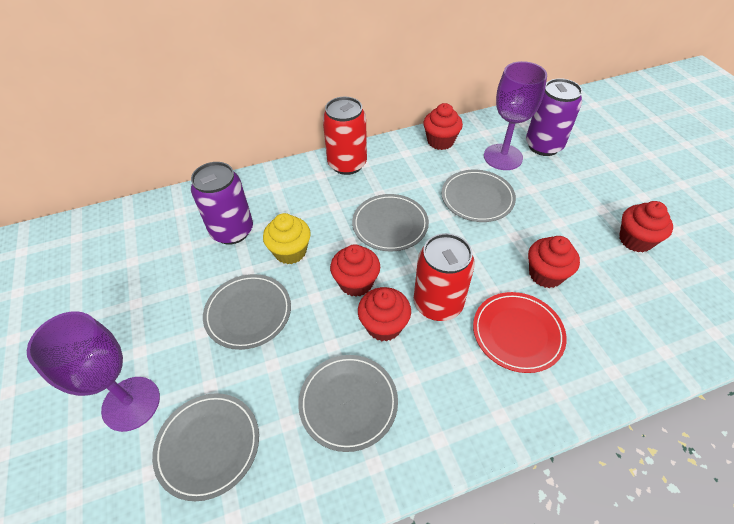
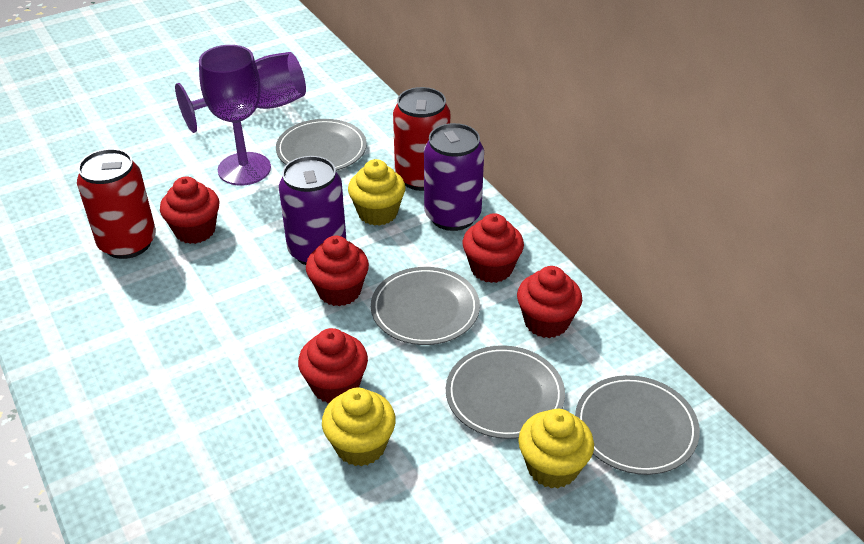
grey plate: 5 -> 4
red plate: 1 -> 0
yellow cupcake: 1 -> 3

